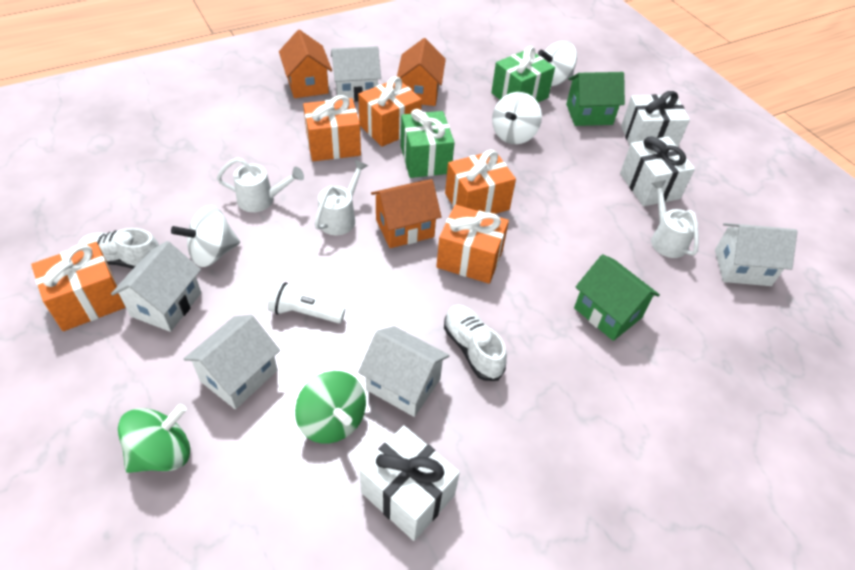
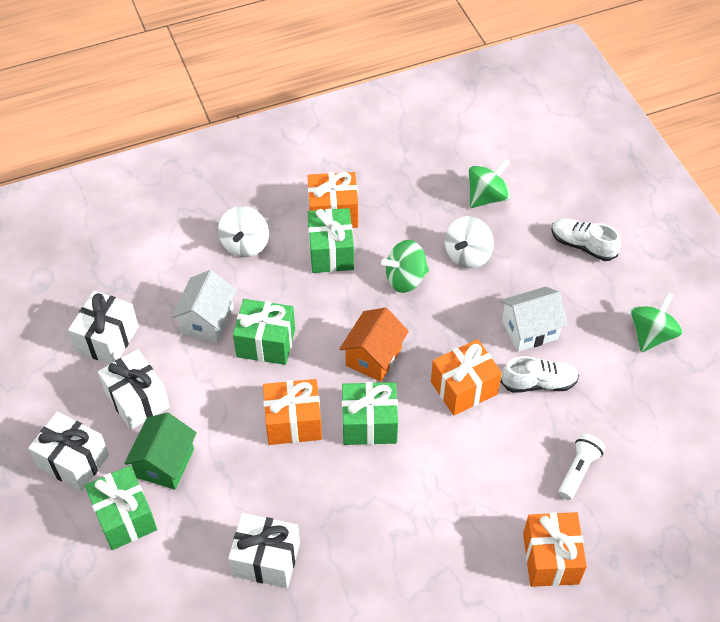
green gift: 2 -> 4
green house: 2 -> 1
green spinning top: 2 -> 3
orange gift: 5 -> 4
orange house: 3 -> 1
white gift: 3 -> 4
white house: 5 -> 2
white spinning top: 3 -> 2
white watering can: 3 -> 0

